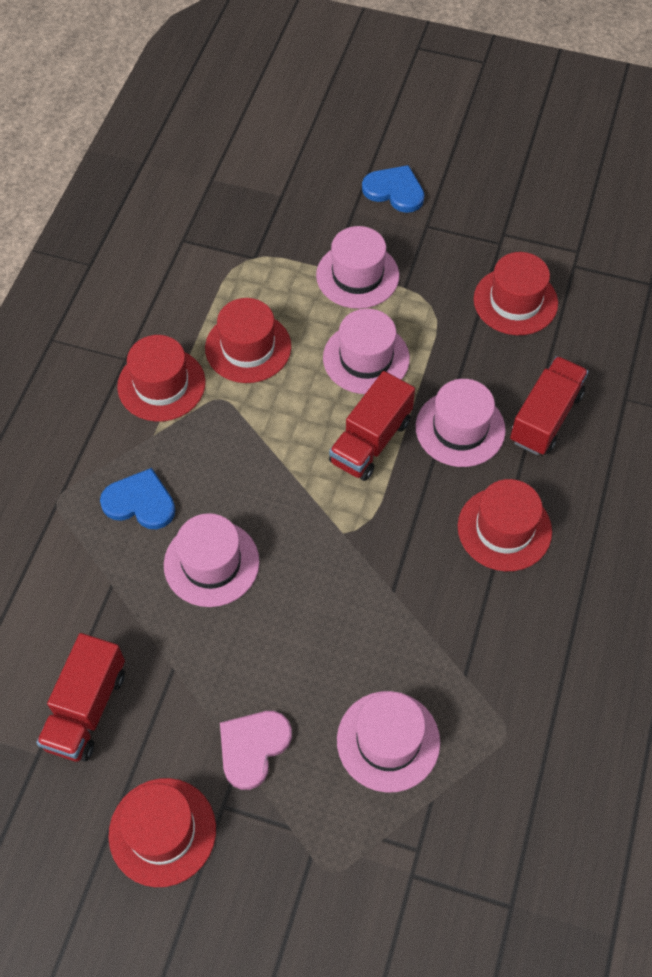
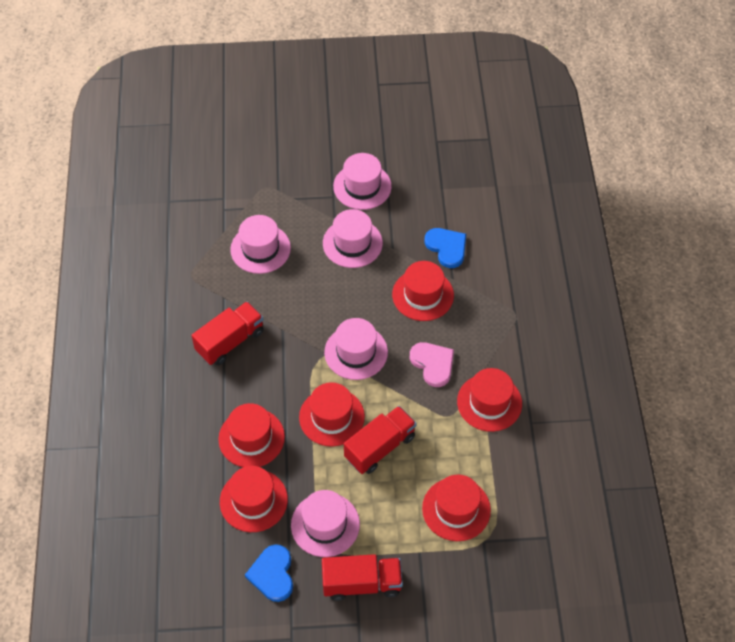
red hat: 5 -> 6

